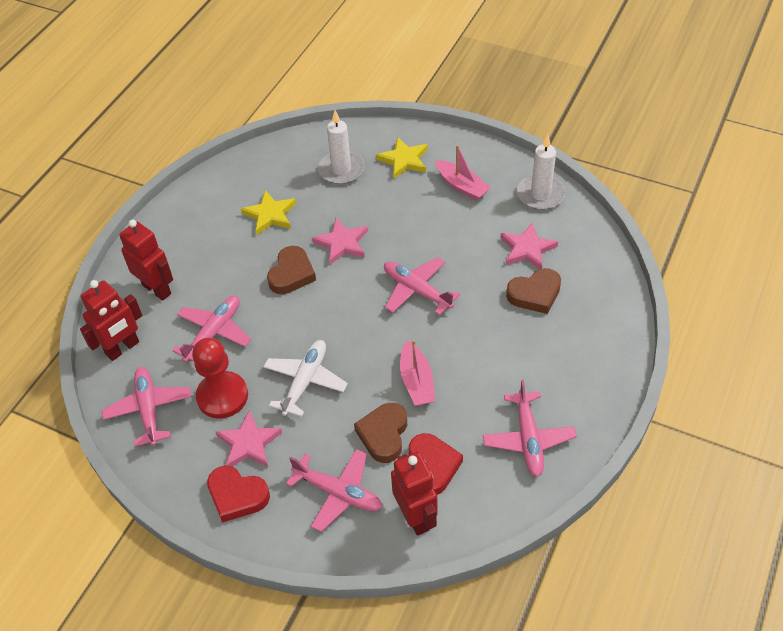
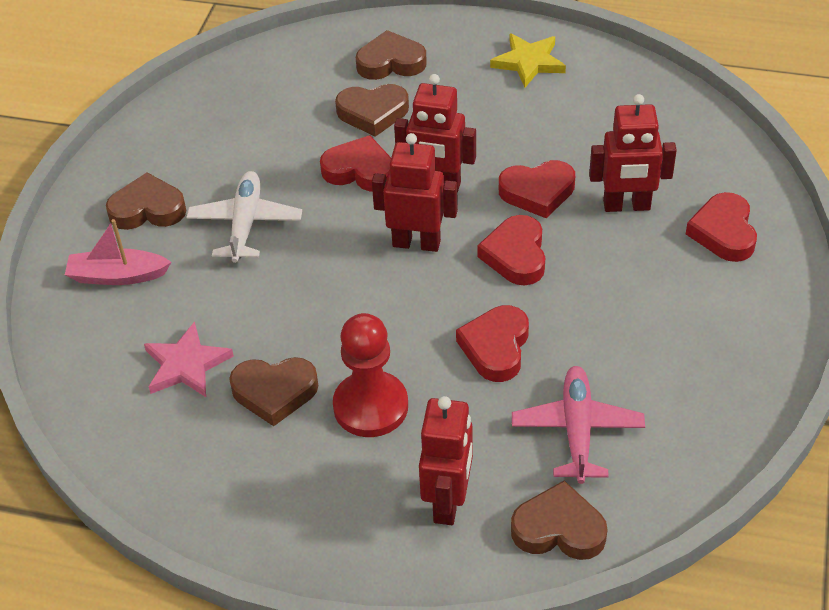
brown heart: 3 -> 5
pink boat: 2 -> 1
pink plane: 5 -> 1
pink star: 3 -> 1
red heart: 2 -> 5
red robot: 3 -> 4
white candle: 2 -> 0
yellow star: 2 -> 1

